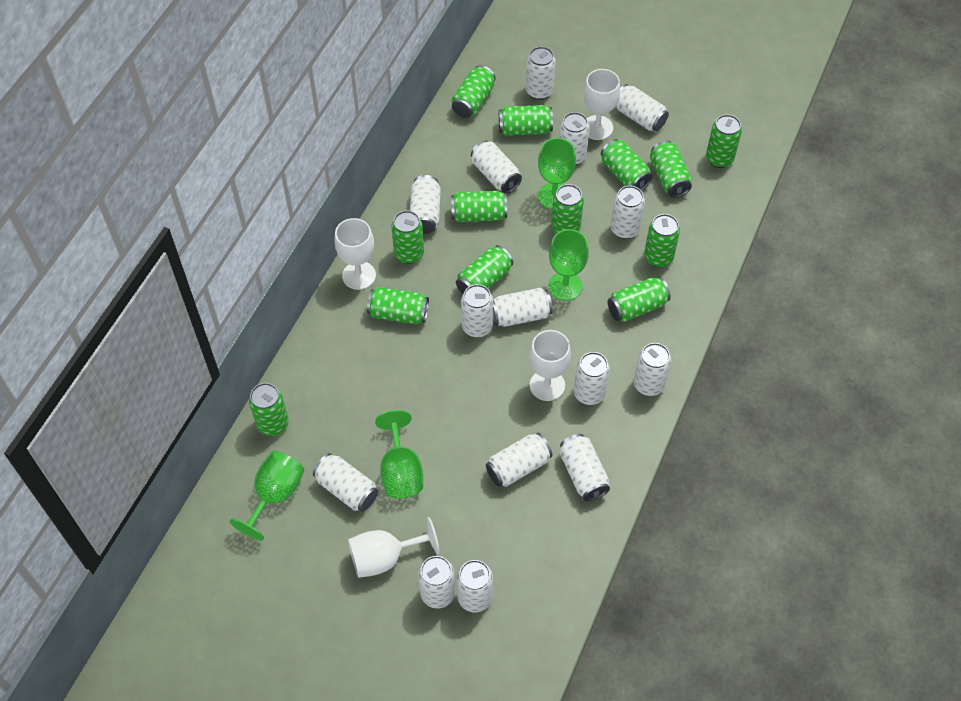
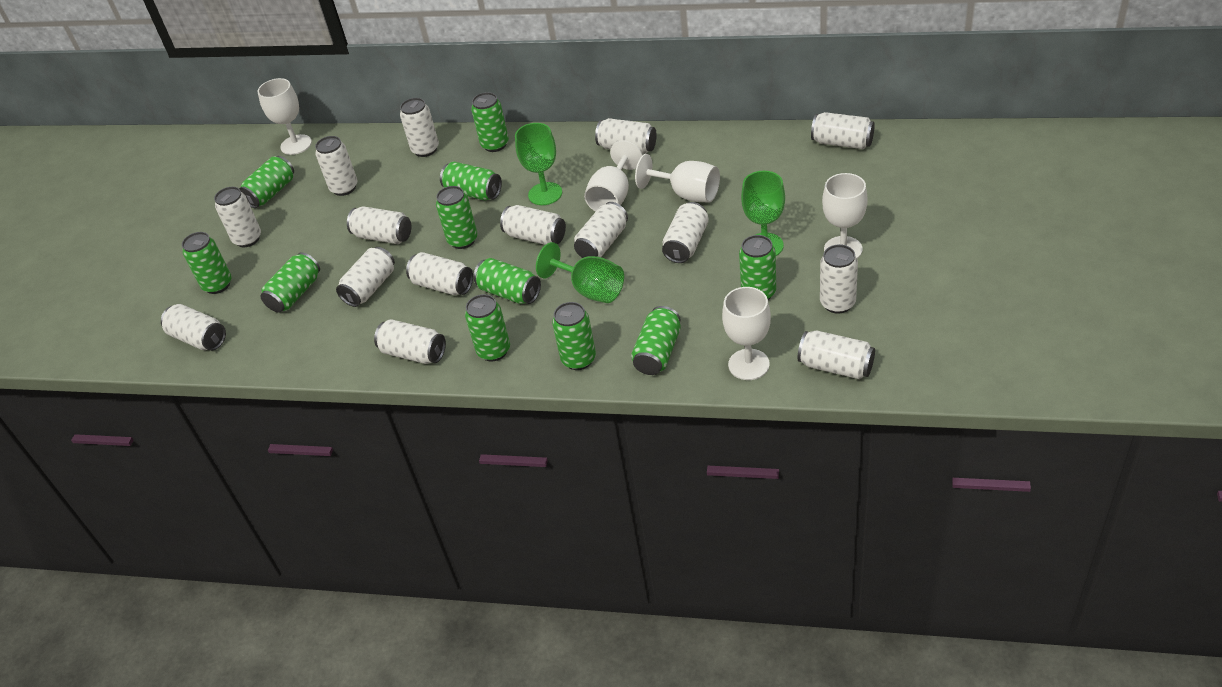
green can: 13 -> 11
green goblet: 4 -> 3
white goblet: 4 -> 5

